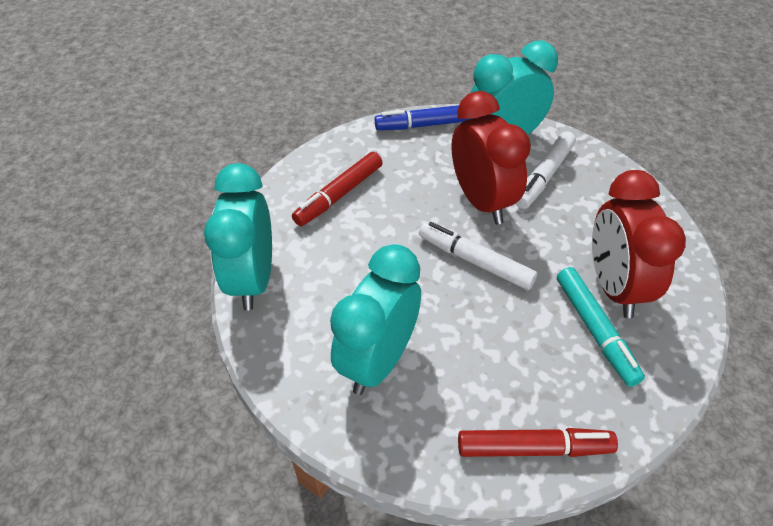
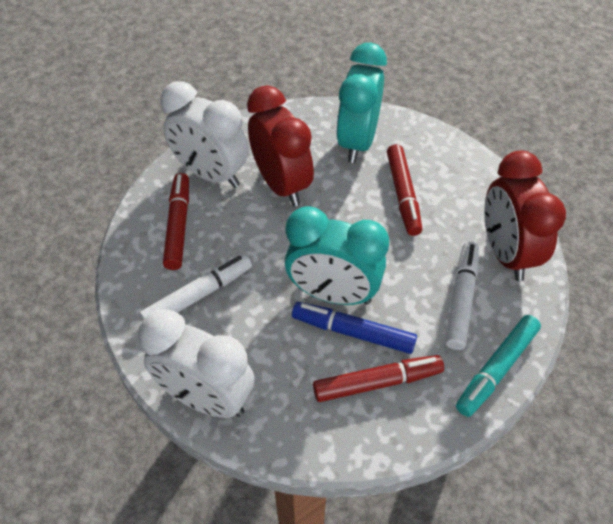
red marker: 2 -> 3
turquoise clock: 3 -> 2
white clock: 0 -> 2

